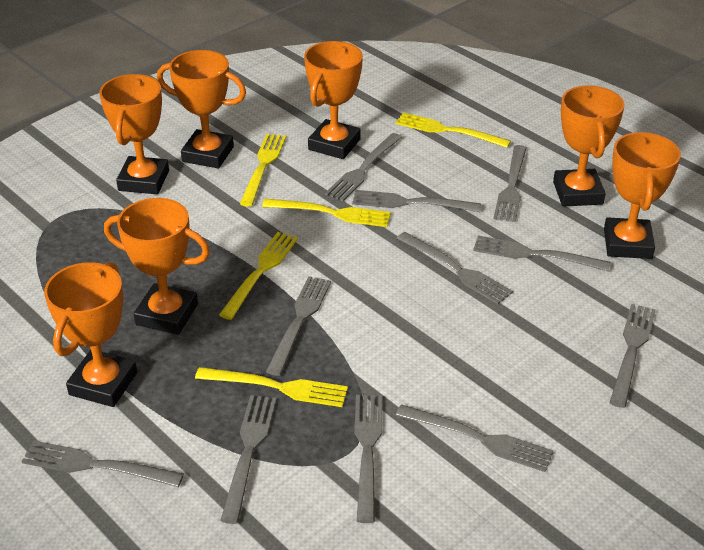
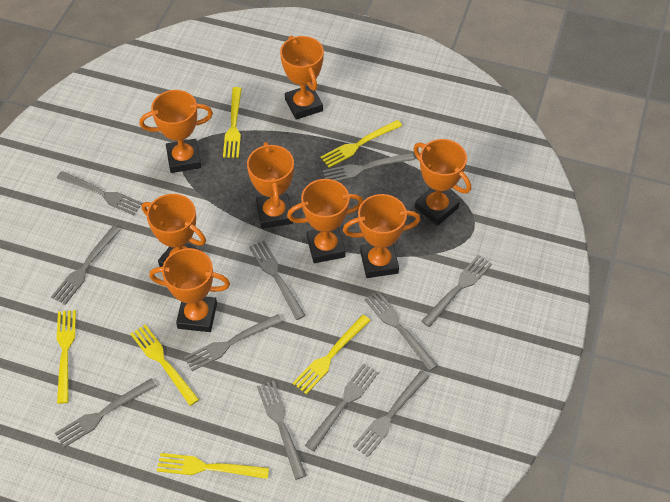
orange trophy: 7 -> 8
yellow fork: 5 -> 6

